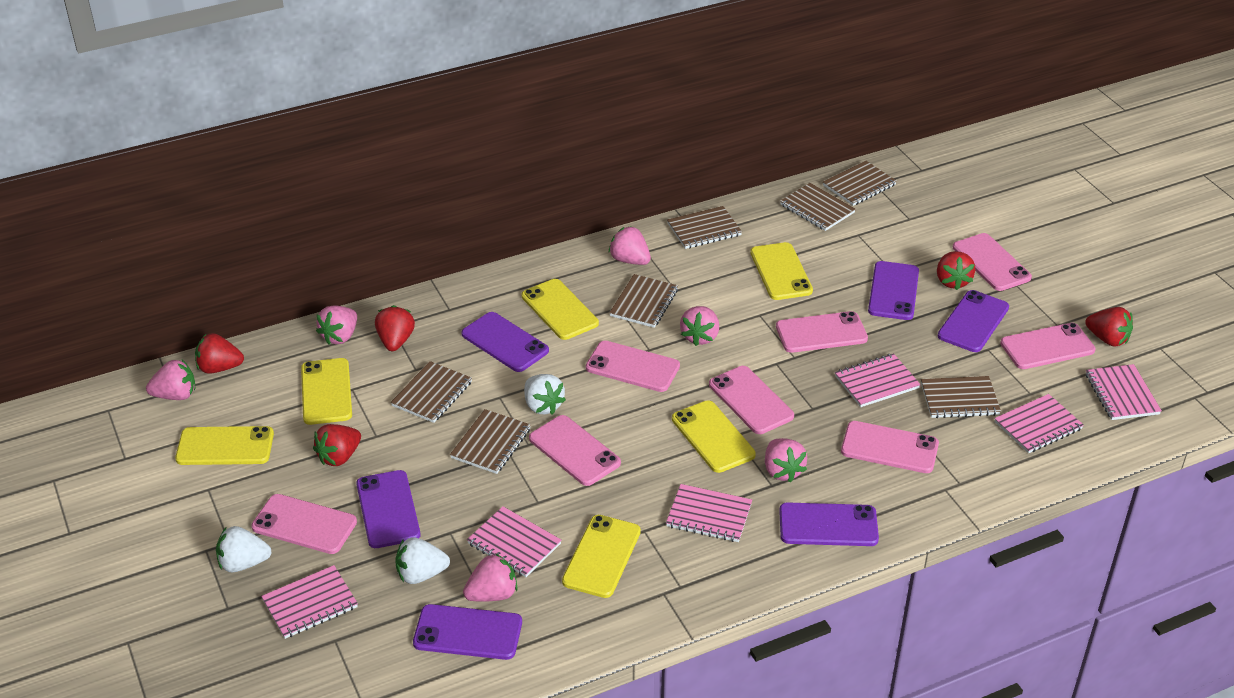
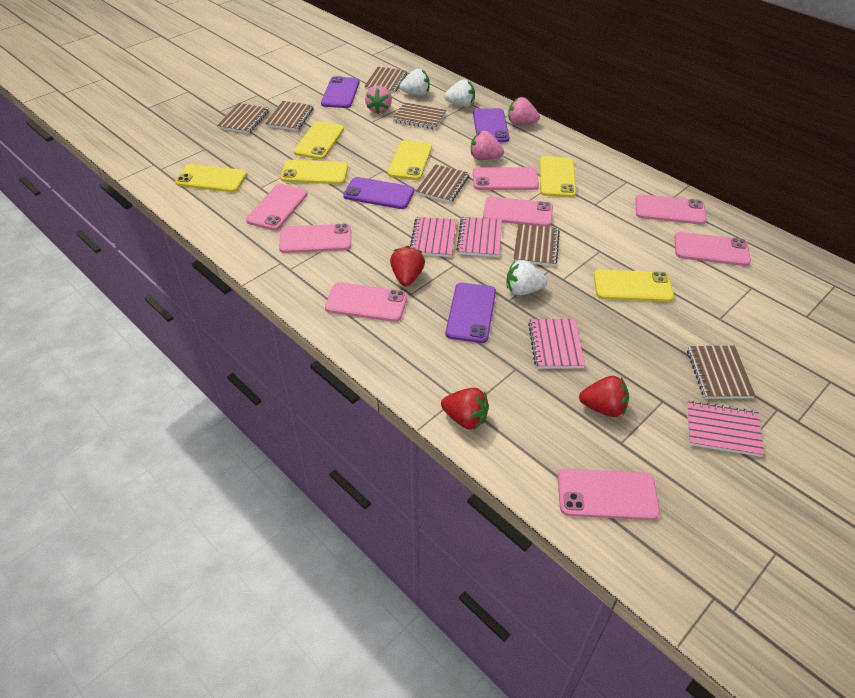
pink notebook: 6 -> 4
pink strawberry: 6 -> 3
purple phone: 6 -> 4
red strawberry: 5 -> 3

